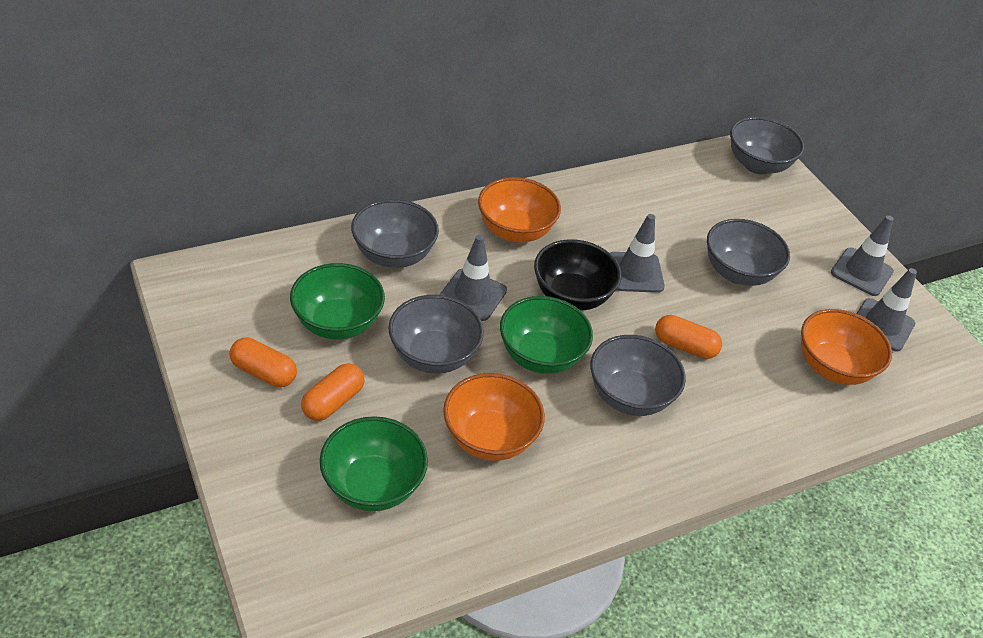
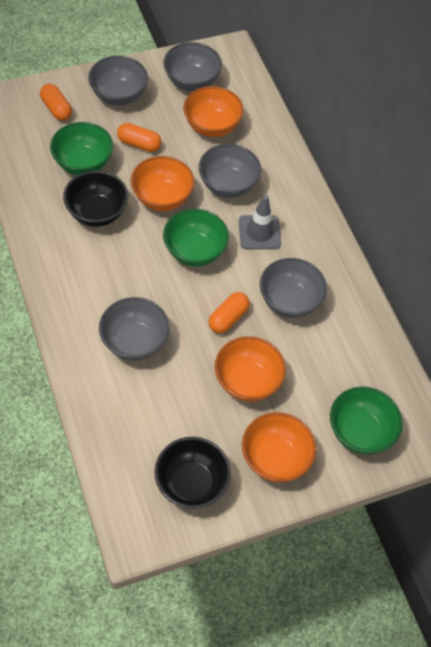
black bowl: 1 -> 2
grey traffic cone: 4 -> 1
orange bowl: 3 -> 4

